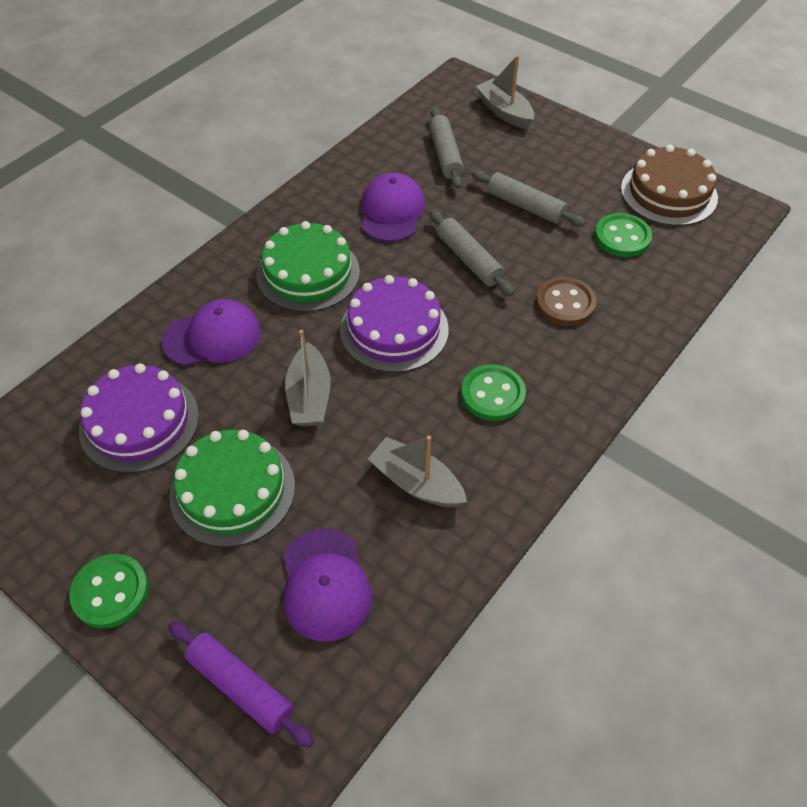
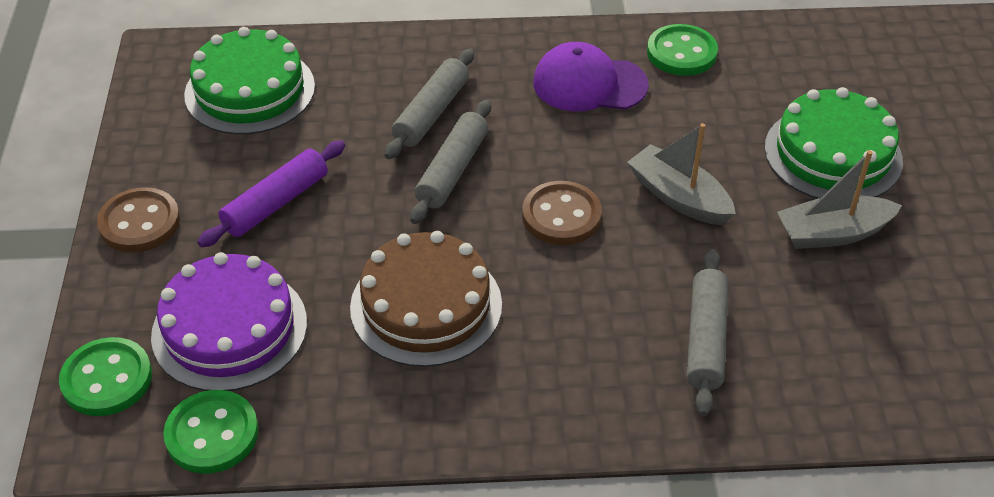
brown button: 1 -> 2
grey boat: 3 -> 2
purple cake: 2 -> 1
purple cap: 3 -> 1

